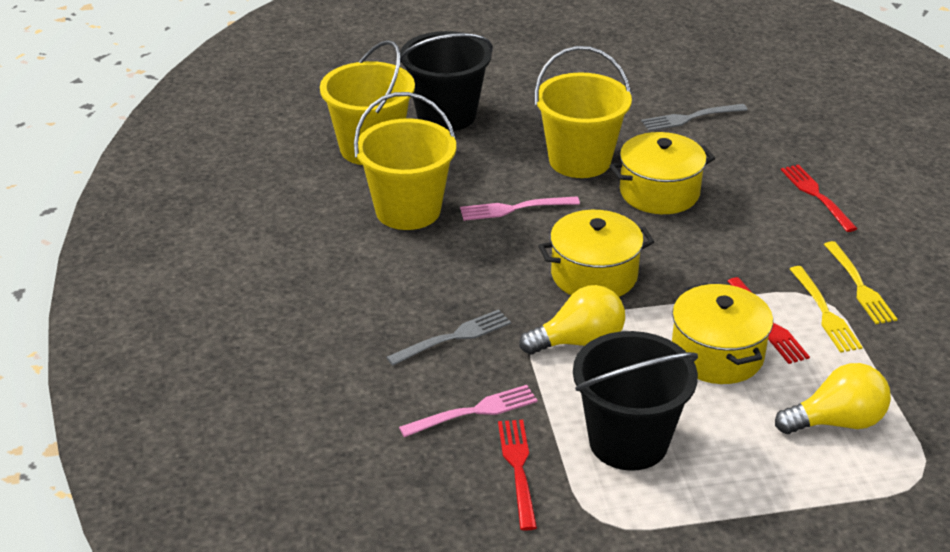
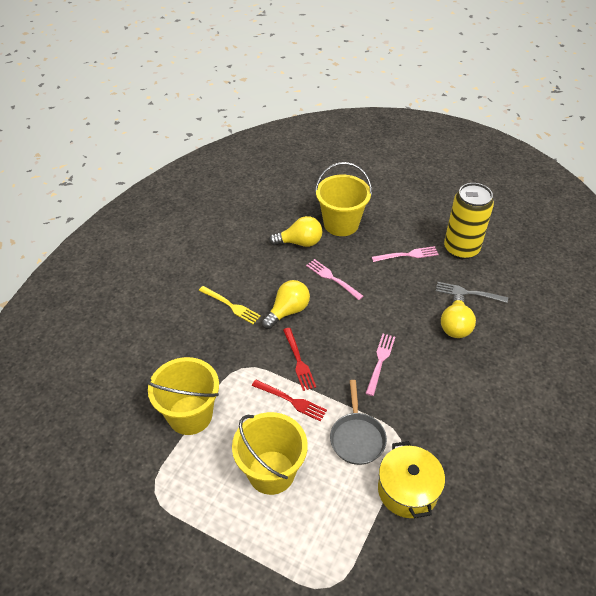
black bucket: 2 -> 0
grey fork: 2 -> 1
grey pan: 0 -> 1
pink fork: 2 -> 3
red fork: 3 -> 2
yellow can: 0 -> 1
yellow fork: 2 -> 1
yellow light bulb: 2 -> 3
yellow pot: 3 -> 1

